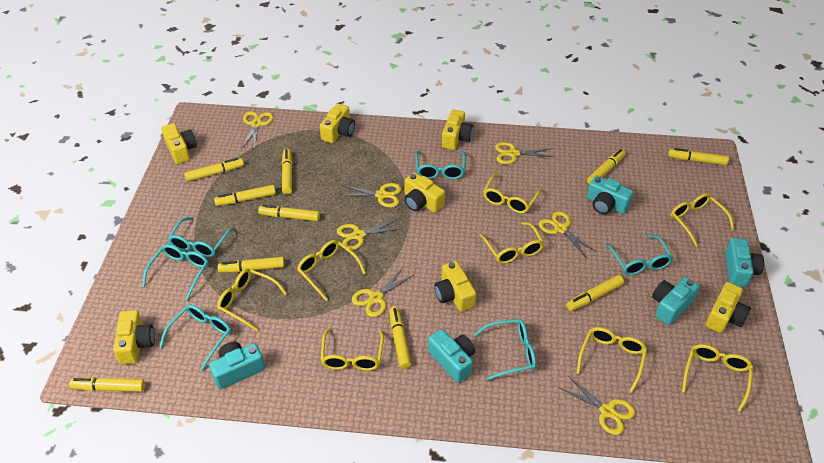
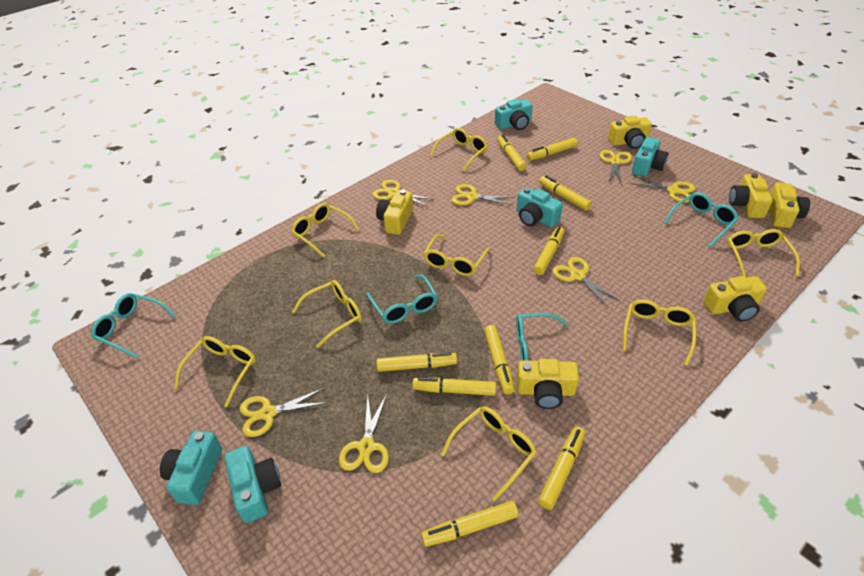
turquoise glasses: 6 -> 4
yellow camera: 7 -> 6
yellow marker: 10 -> 9

